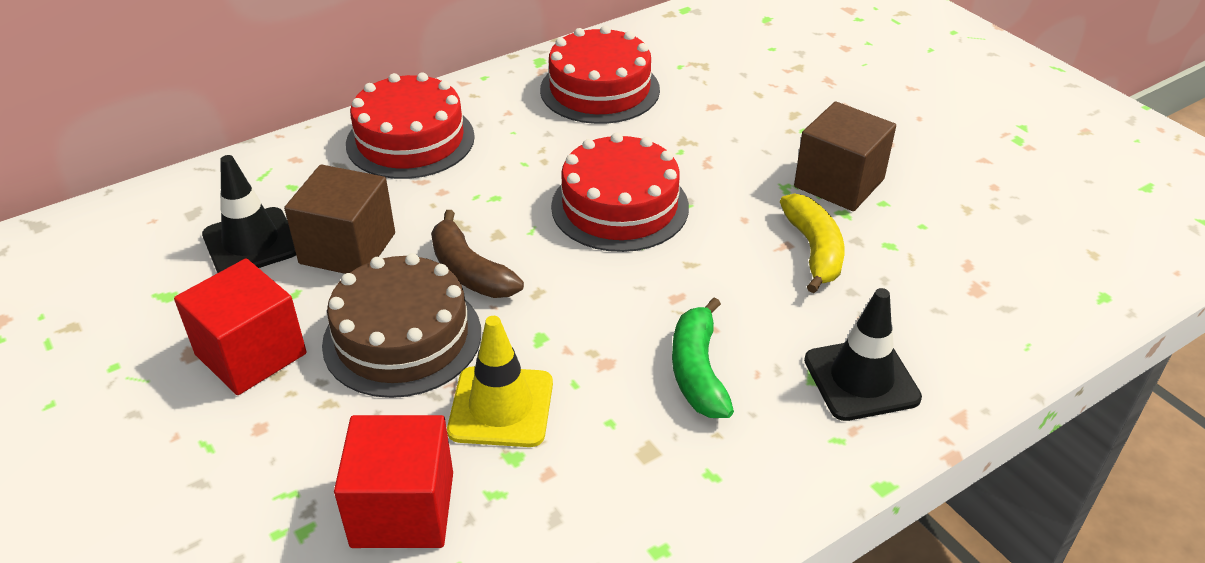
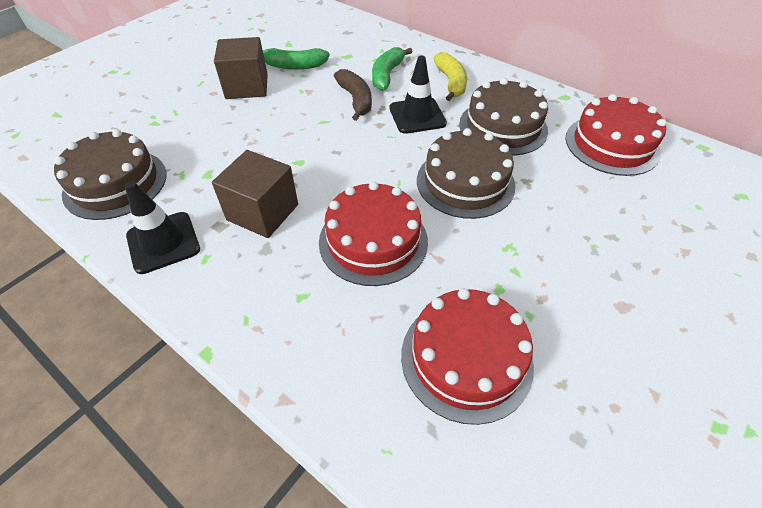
brown cake: 1 -> 3
green banana: 1 -> 2
red cube: 2 -> 0
yellow traffic cone: 1 -> 0

